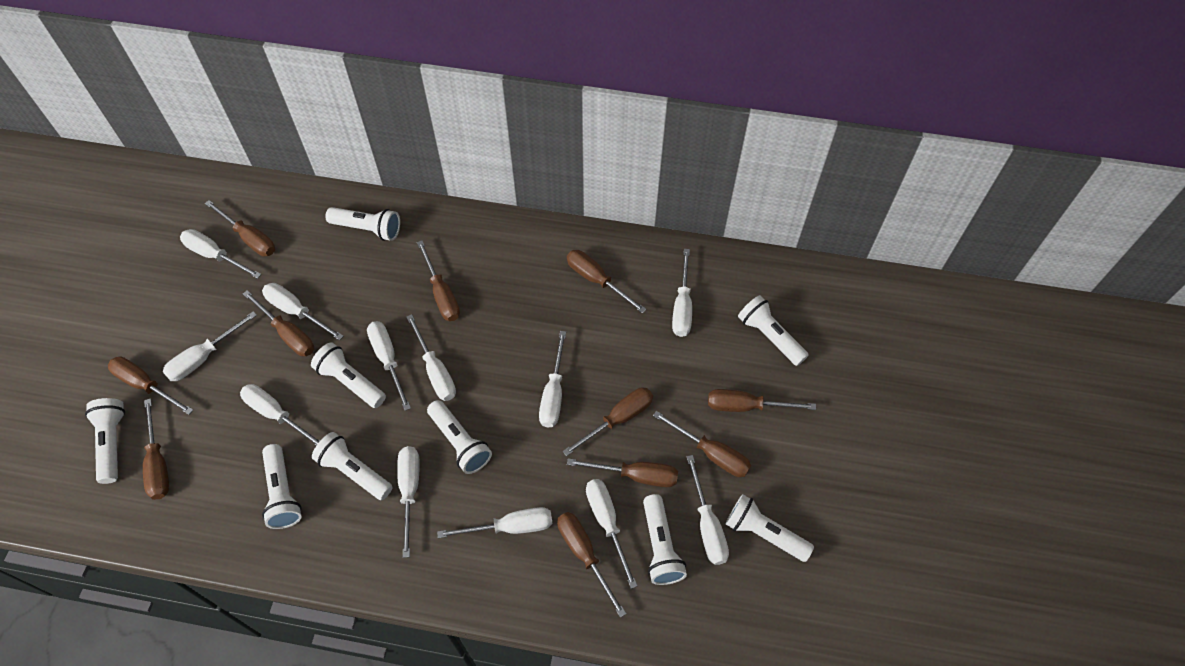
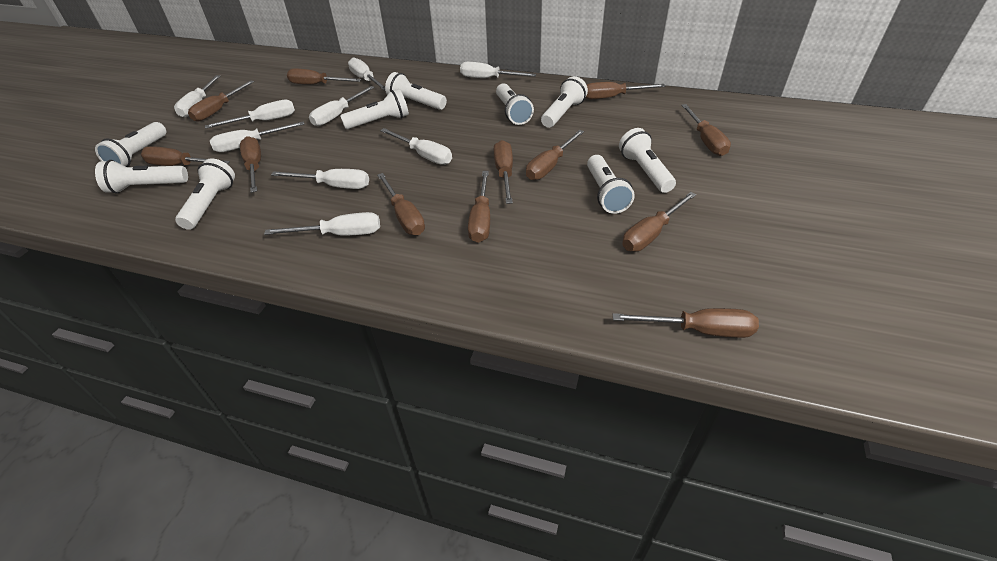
brown screwdriver: 11 -> 12
white screwdriver: 12 -> 9

